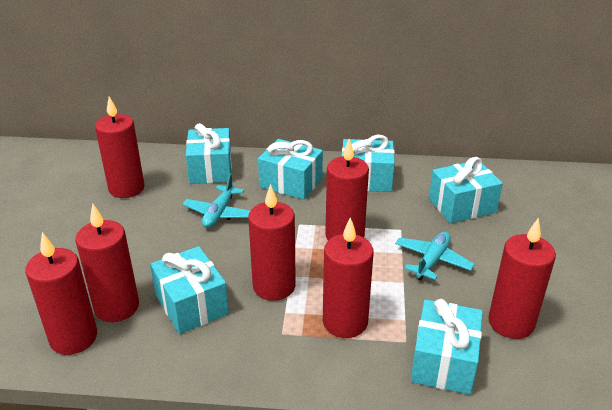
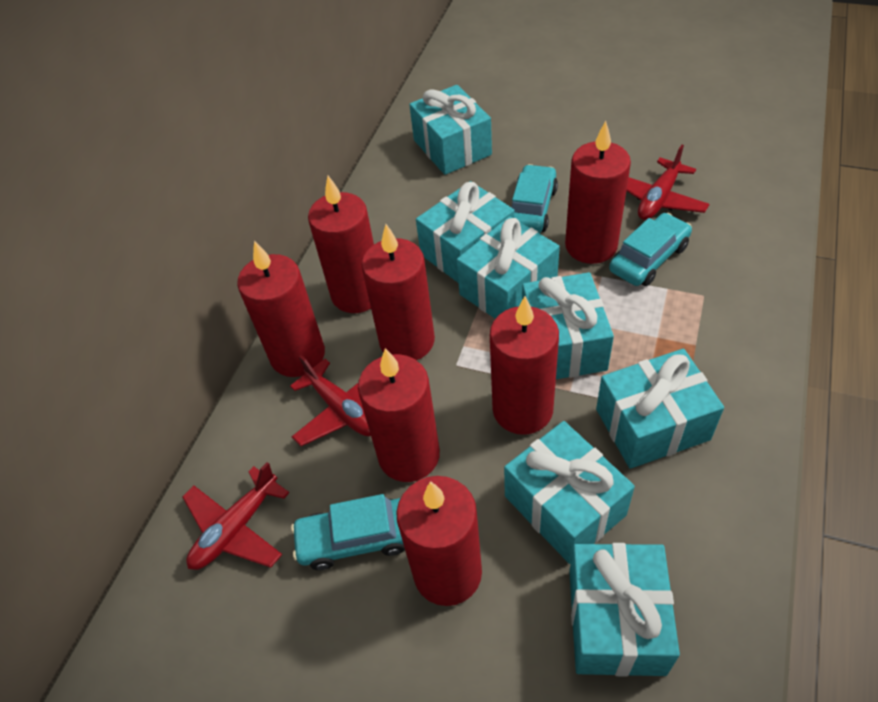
red plane: 0 -> 3
turquoise car: 0 -> 3
turquoise gift: 6 -> 7
turquoise plane: 2 -> 0

